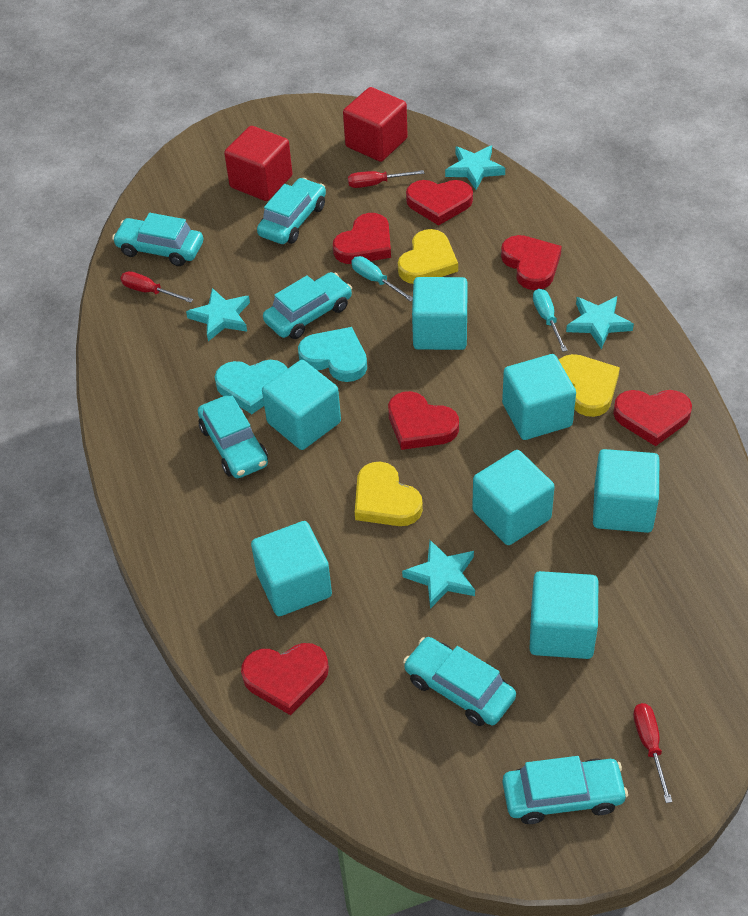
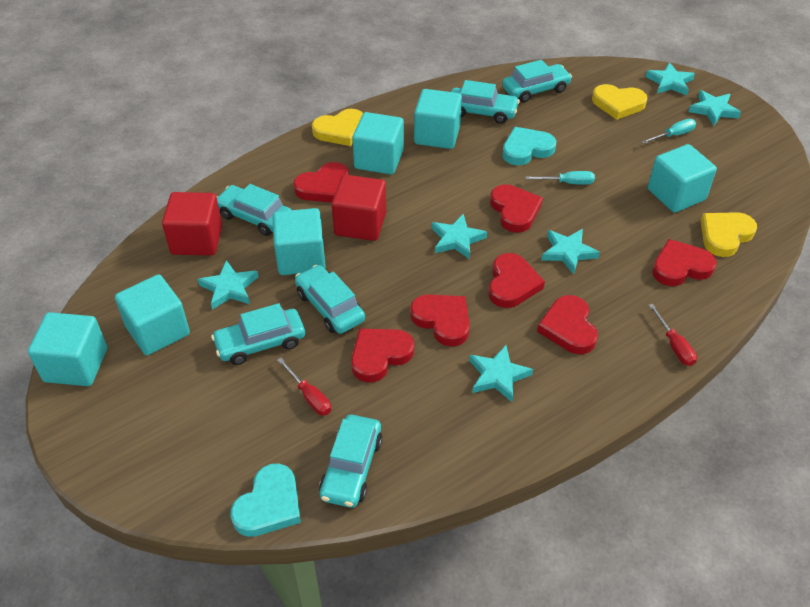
red heart: 6 -> 7
red screwdriver: 3 -> 2
turquoise cube: 7 -> 6
turquoise star: 4 -> 6

